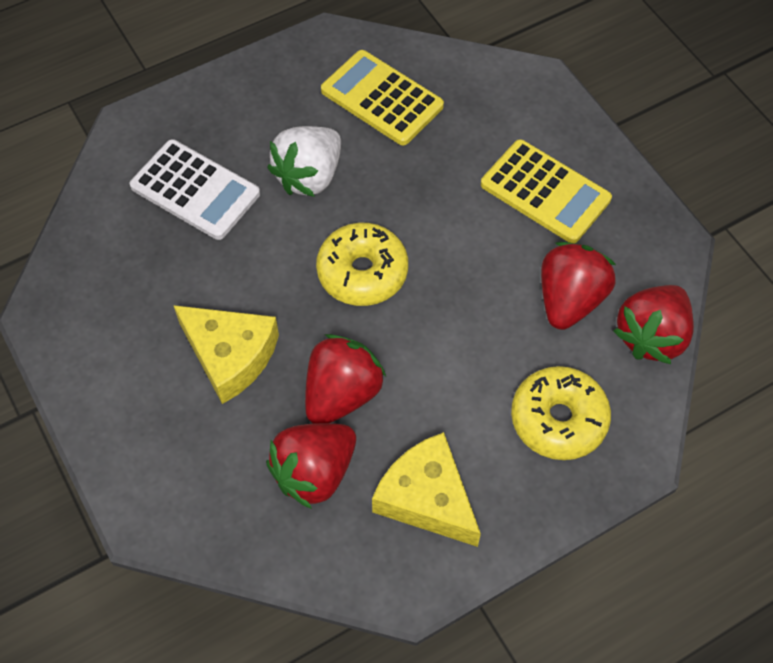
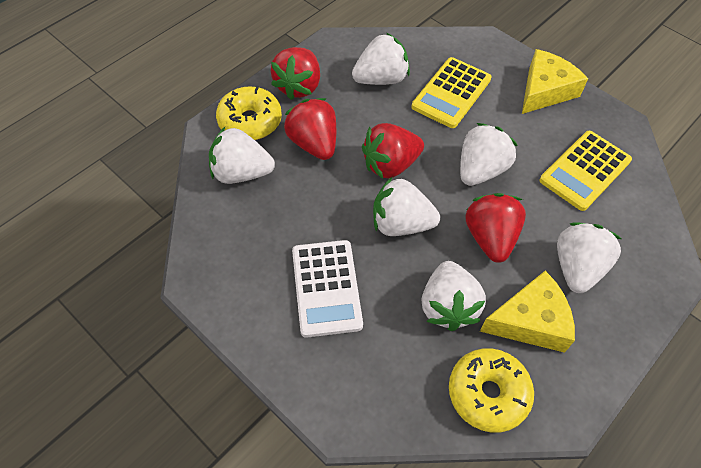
white strawberry: 1 -> 6

